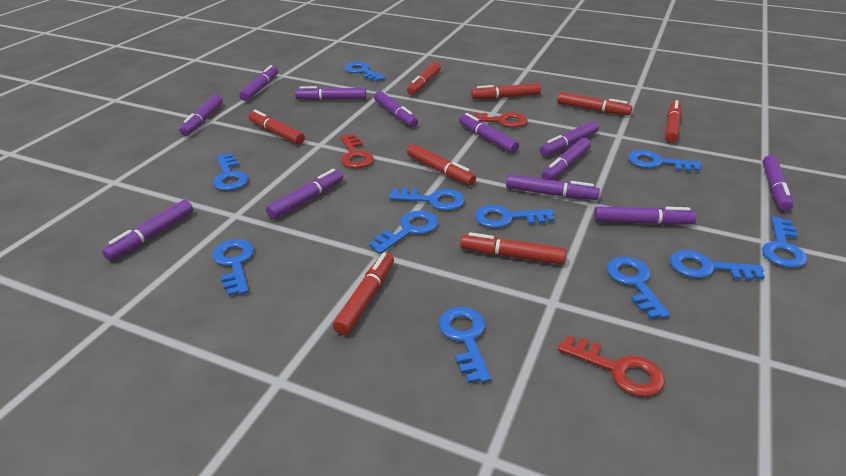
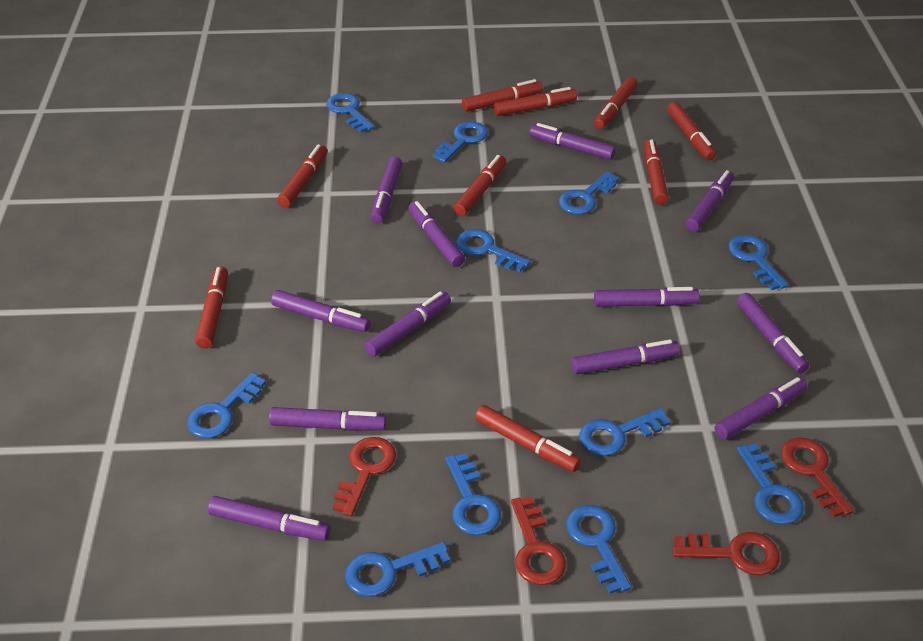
red key: 3 -> 4
red marker: 8 -> 9

